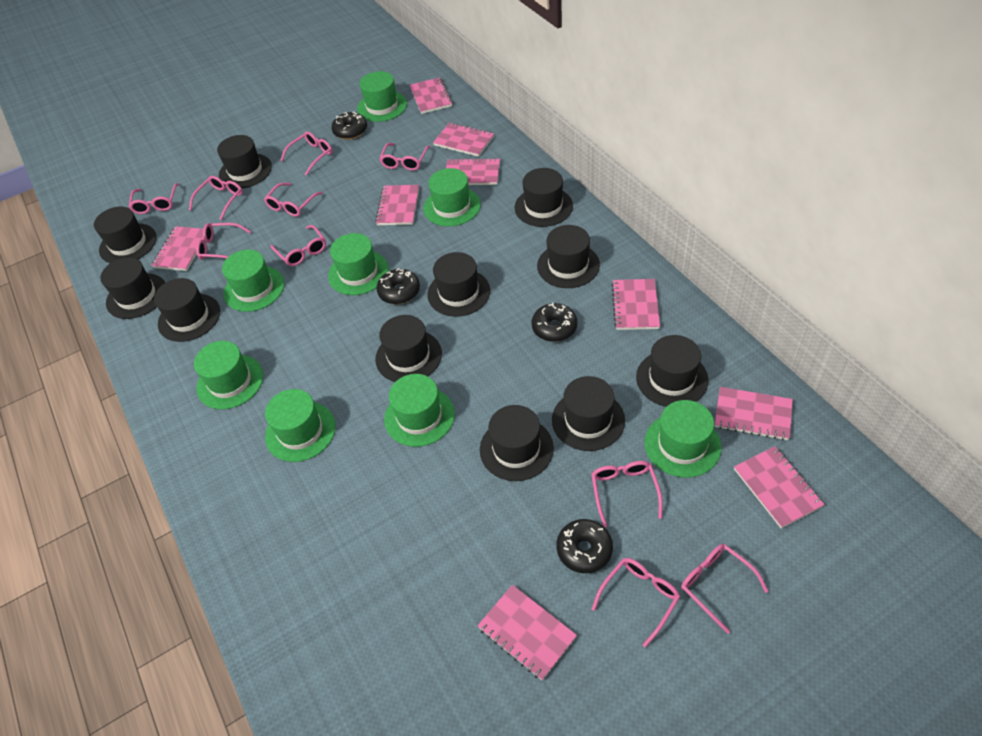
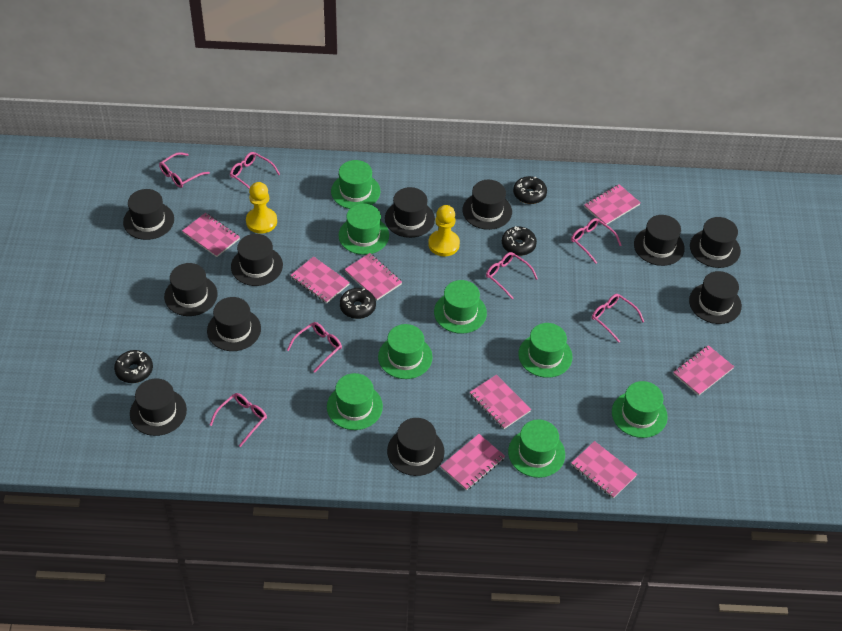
pink glasses: 10 -> 7
pink notebook: 9 -> 8
yellow pawn: 0 -> 2

